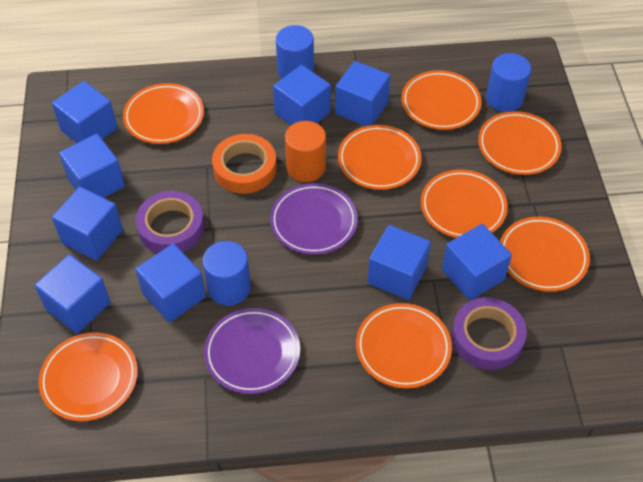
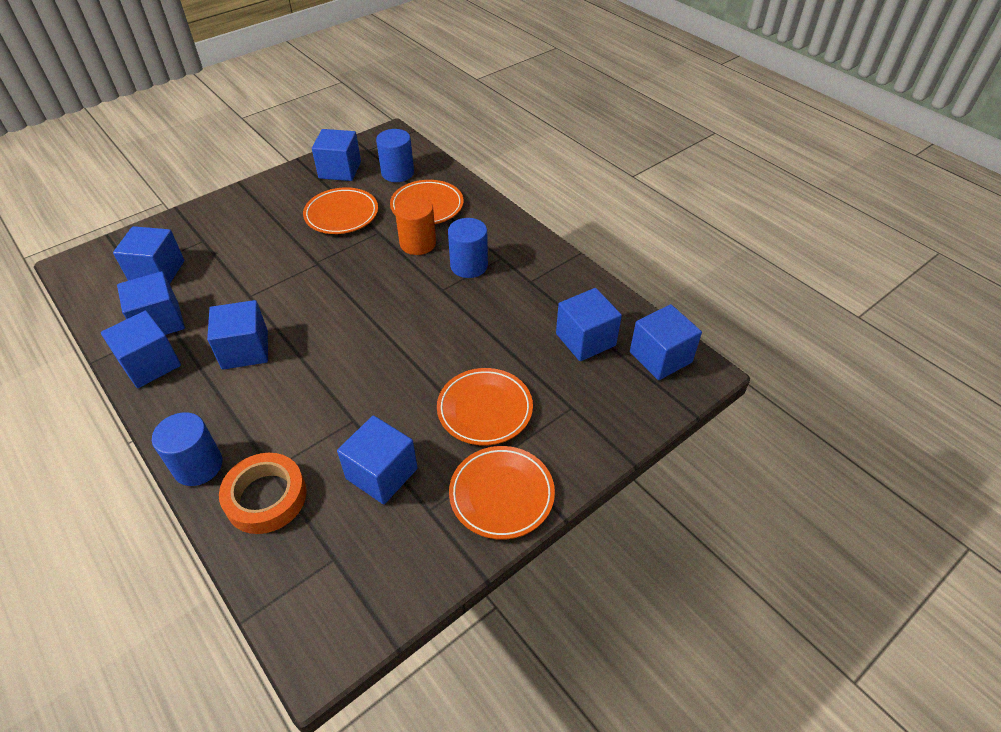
blue cube: 9 -> 8
orange plate: 8 -> 4
purple plate: 2 -> 0
purple tape: 2 -> 0

